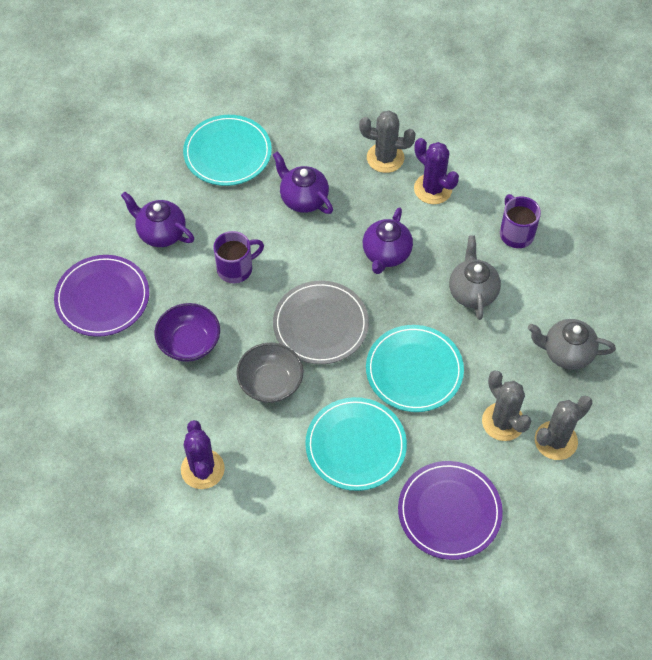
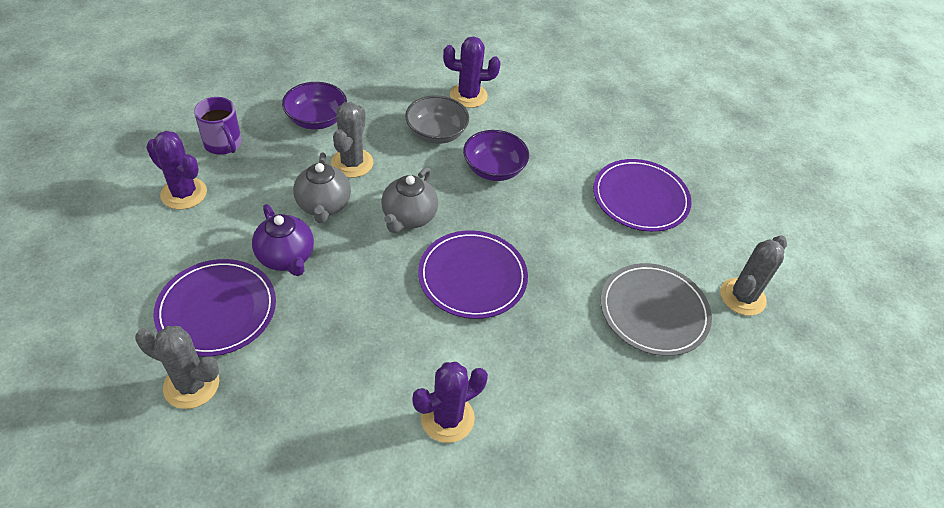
purple bowl: 1 -> 2
purple cactus: 2 -> 3
purple mug: 2 -> 1
purple plate: 2 -> 3
purple teapot: 3 -> 1
turquoise plate: 3 -> 0

